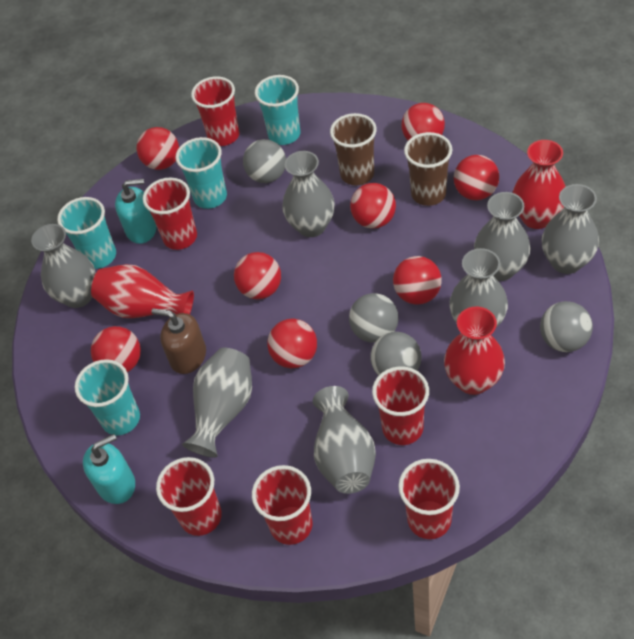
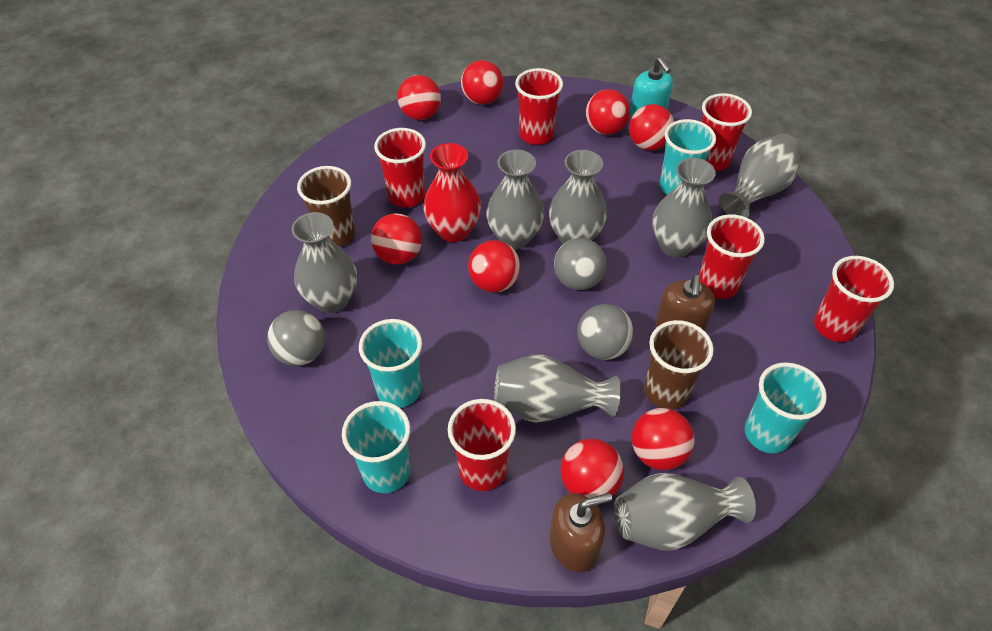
brown soap dispenser: 1 -> 2
grey ball: 4 -> 3
red vase: 3 -> 1
turquoise soap dispenser: 2 -> 1

